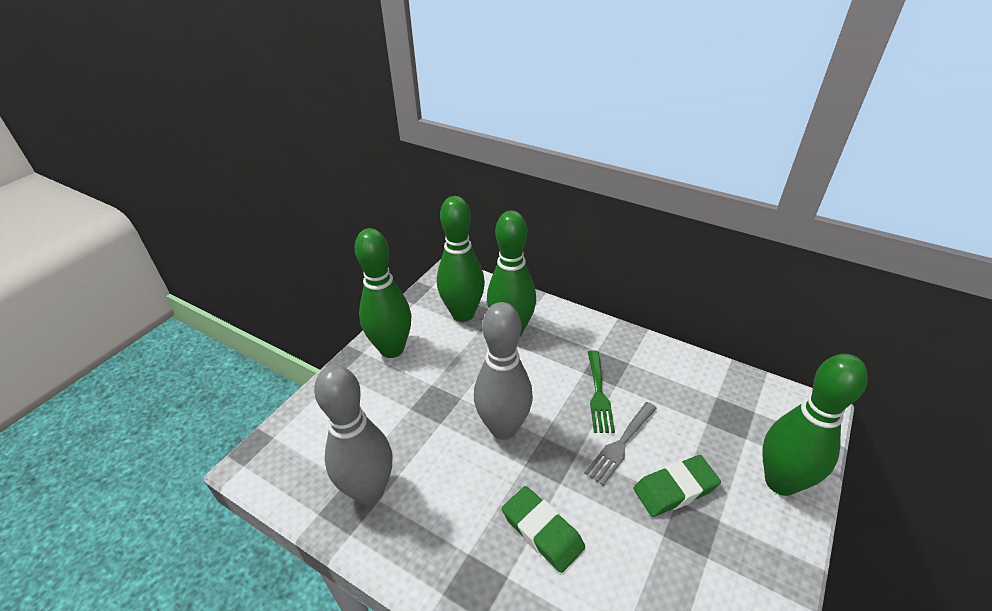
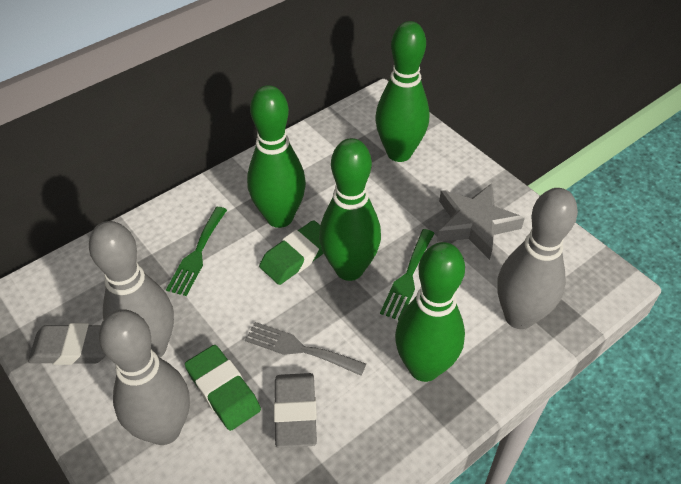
green fork: 1 -> 2
grey bowling pin: 2 -> 3
grey eraser: 0 -> 2
grey star: 0 -> 1

